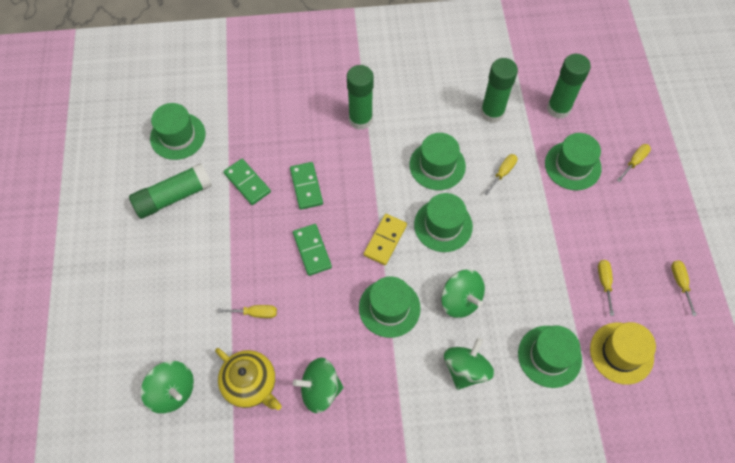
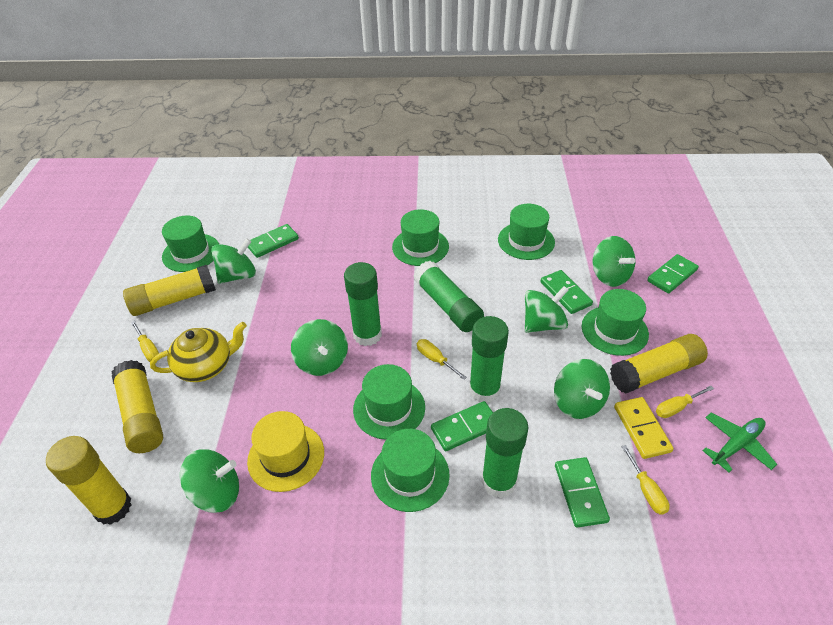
green domino: 3 -> 5
green plane: 0 -> 1
green spinning top: 4 -> 6
yellow glue stick: 0 -> 4
yellow screwdriver: 5 -> 4

